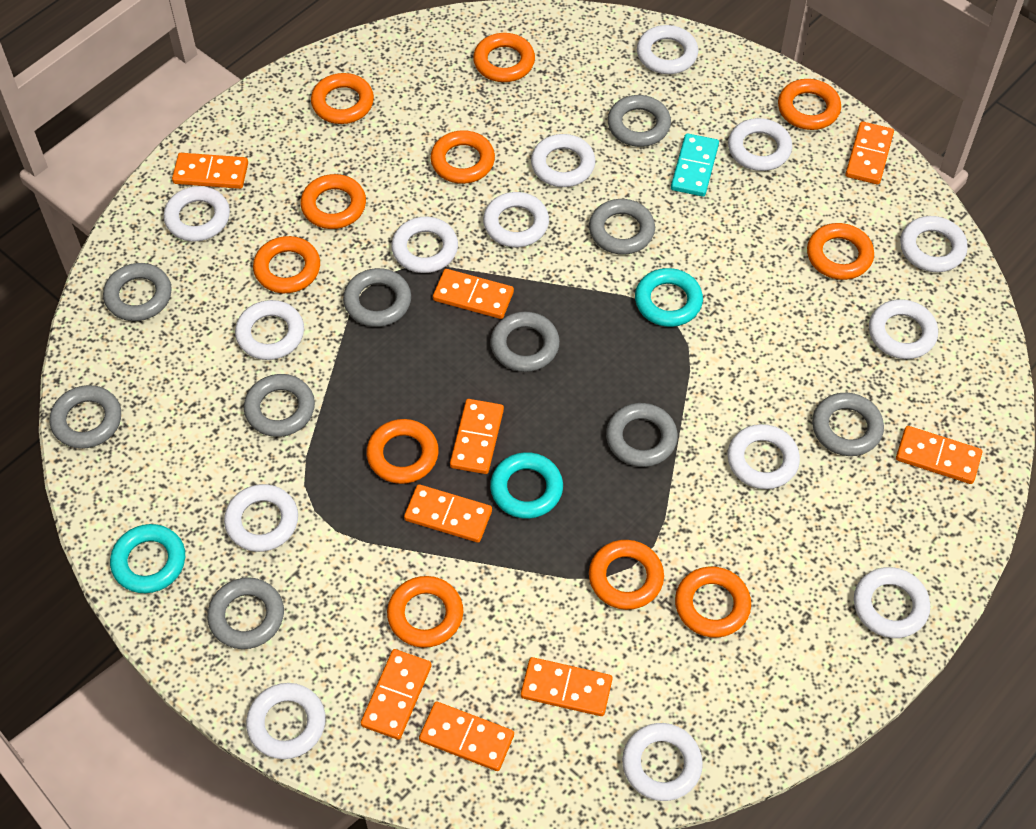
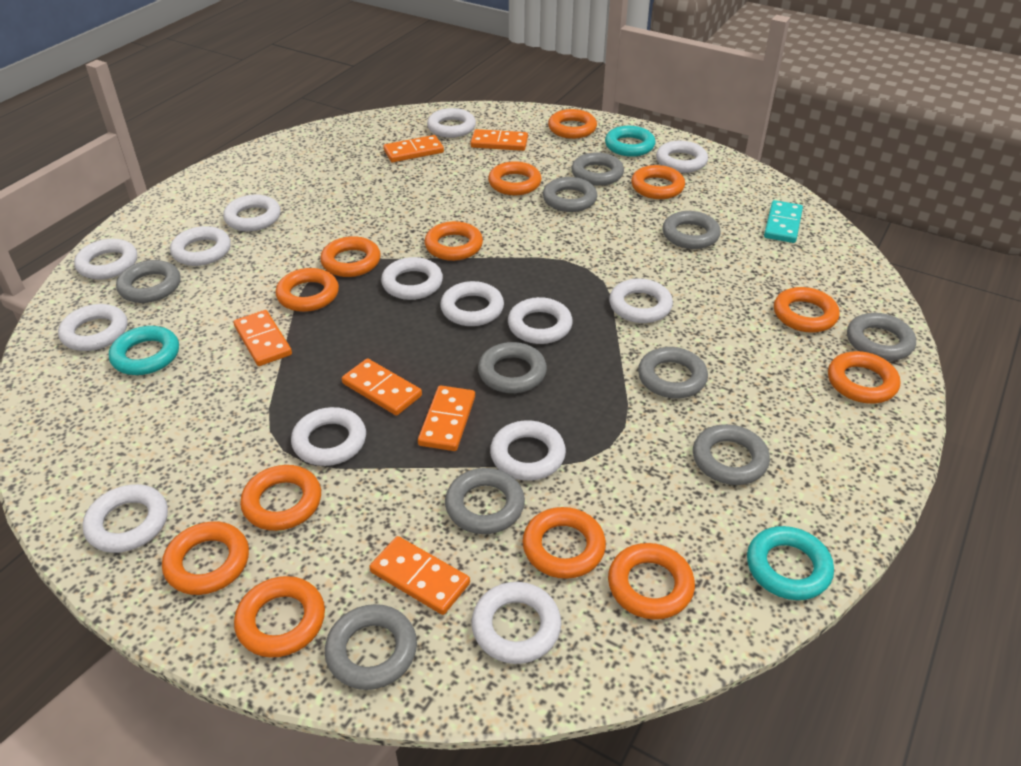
orange domino: 9 -> 6
orange ring: 11 -> 13

